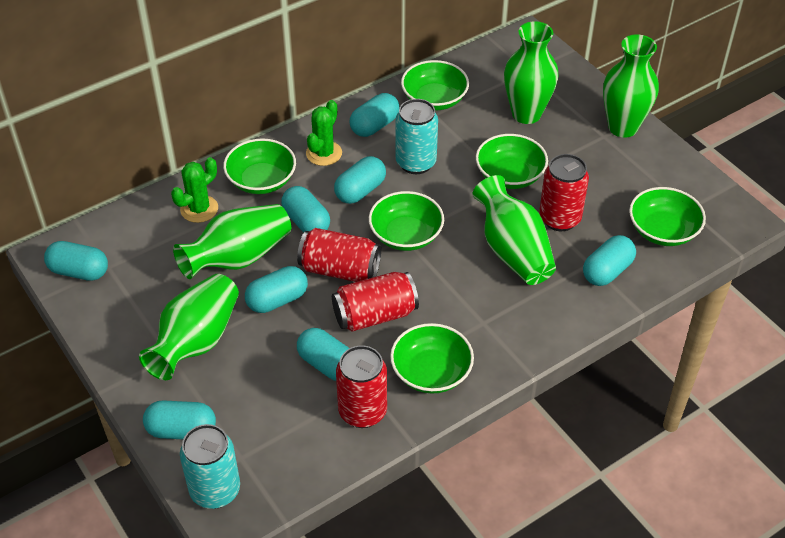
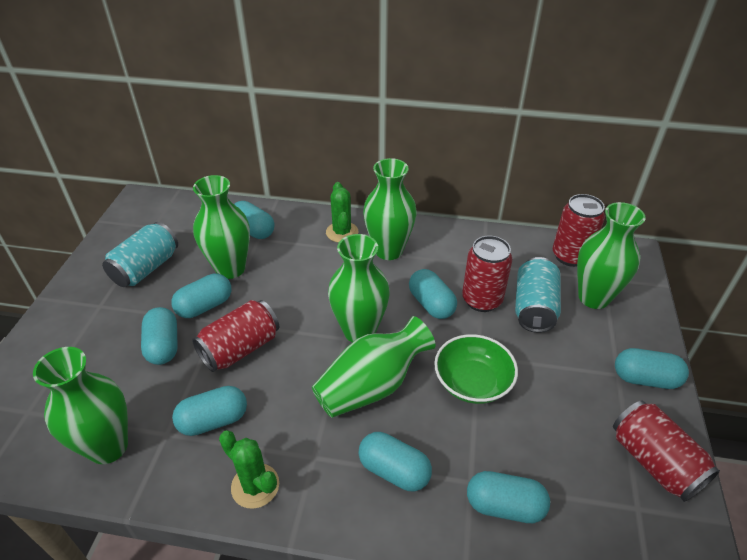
green bowl: 6 -> 1
green vase: 5 -> 6

